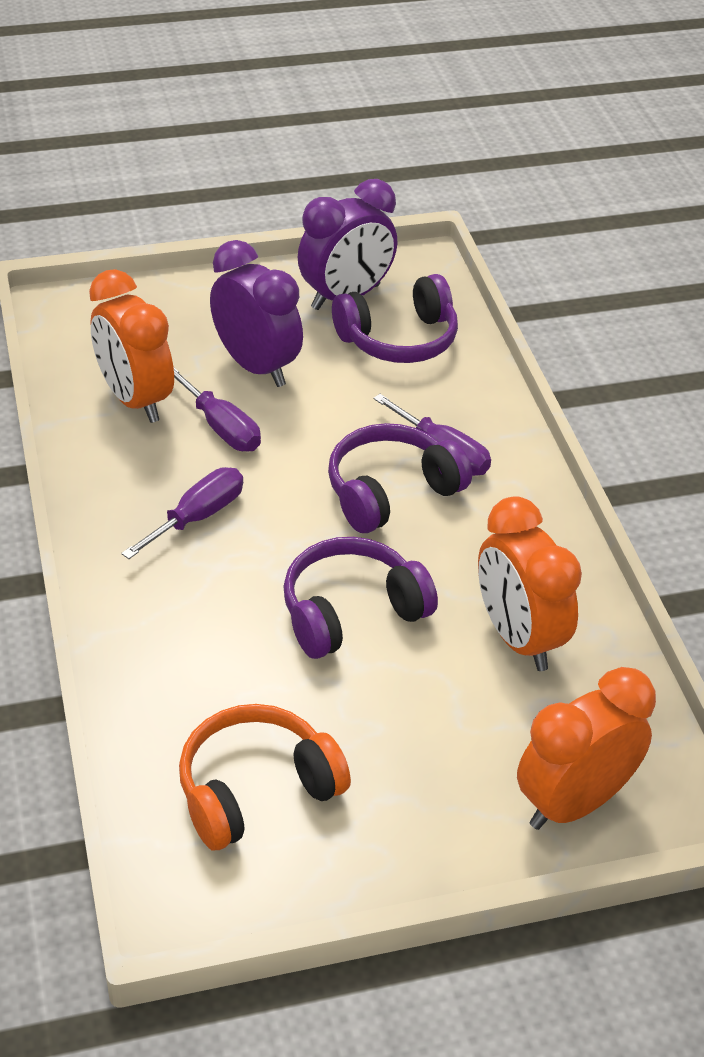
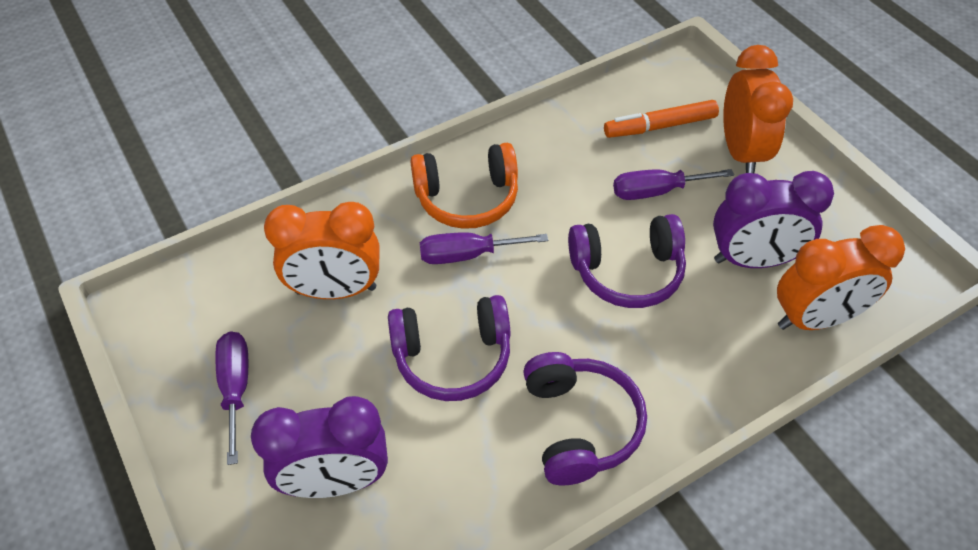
orange marker: 0 -> 1

